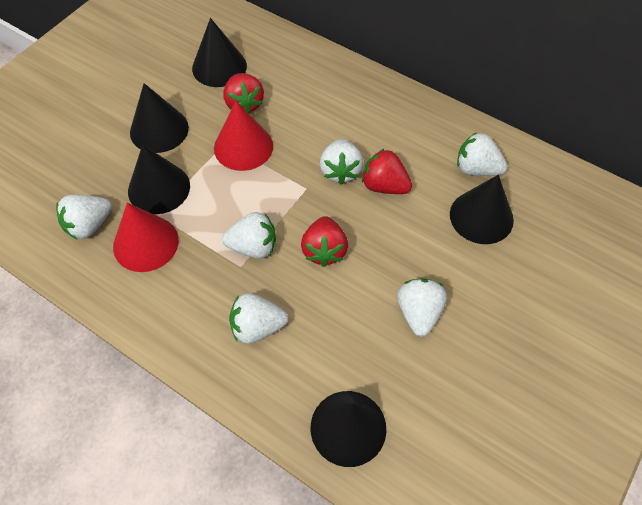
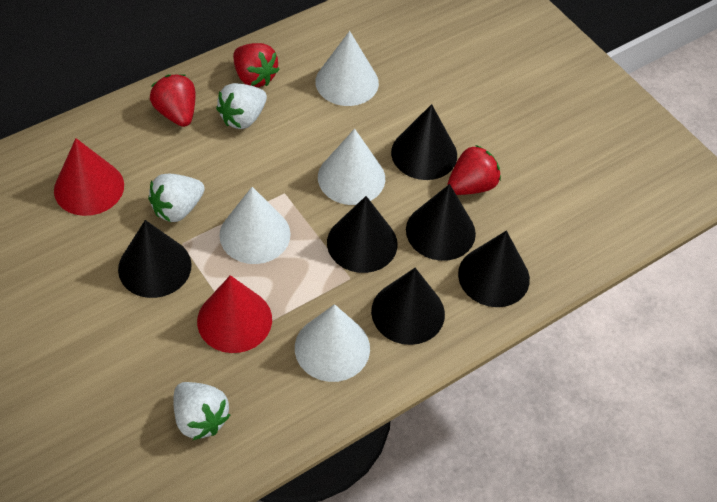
black cone: 5 -> 6
white cone: 0 -> 4
white strawberry: 6 -> 3

